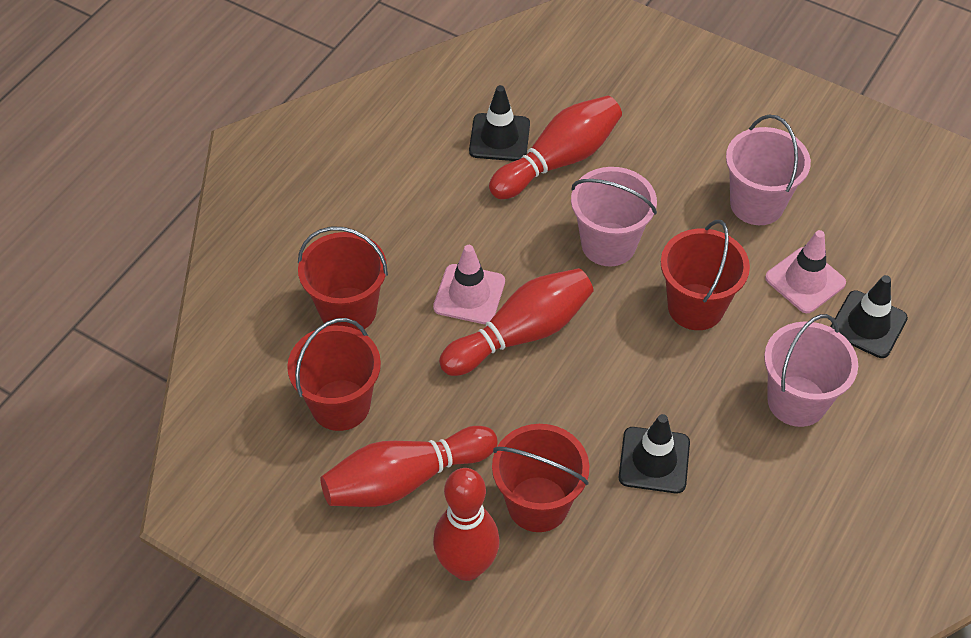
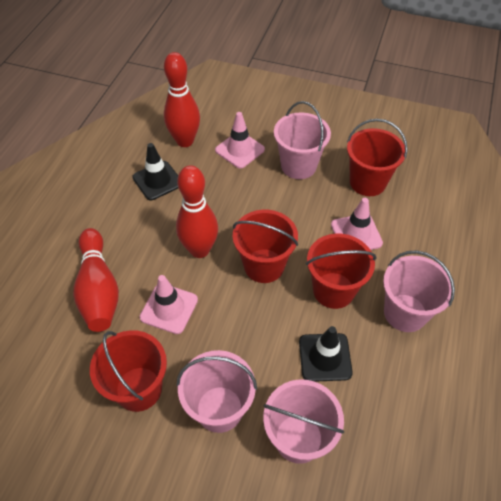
black traffic cone: 3 -> 2
pink bucket: 3 -> 4
pink traffic cone: 2 -> 3
red bowling pin: 4 -> 3

